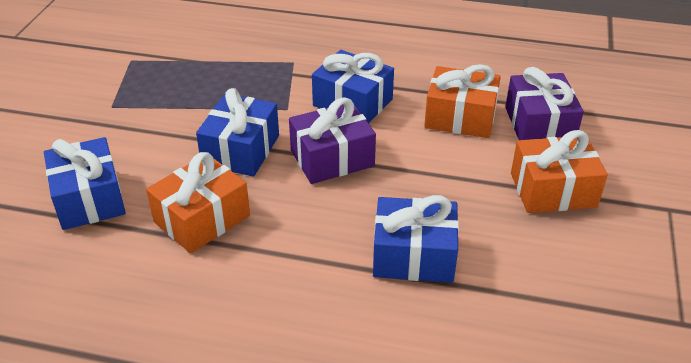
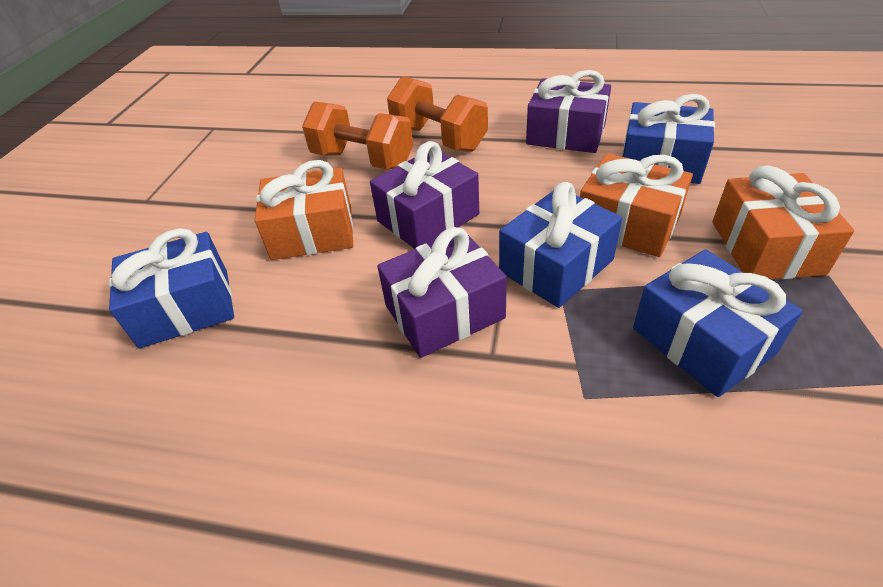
orange dumbbell: 0 -> 2
purple gift: 2 -> 3

